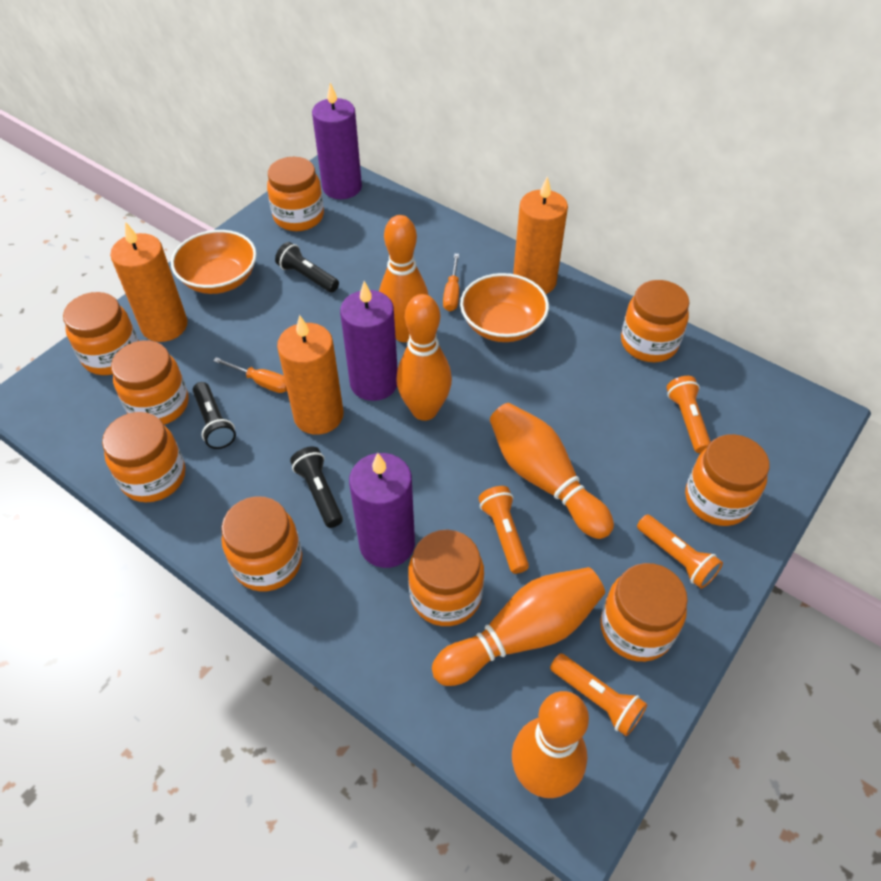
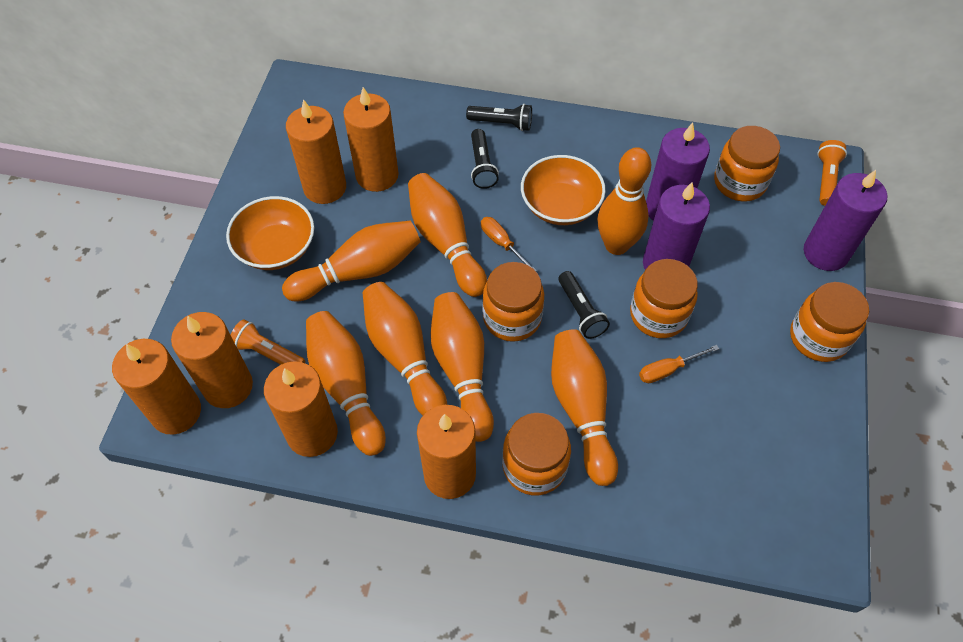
orange bowling pin: 5 -> 7
orange candle: 3 -> 6
orange flashlight: 4 -> 2
orange jar: 9 -> 5

